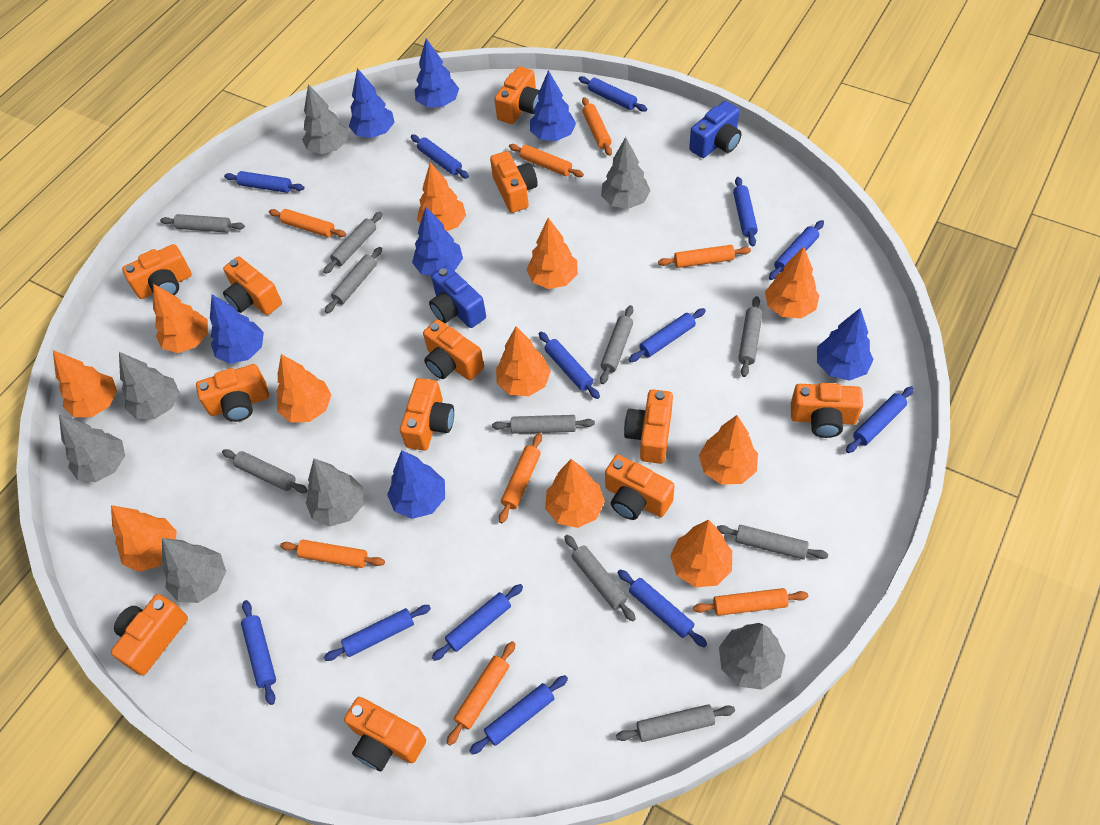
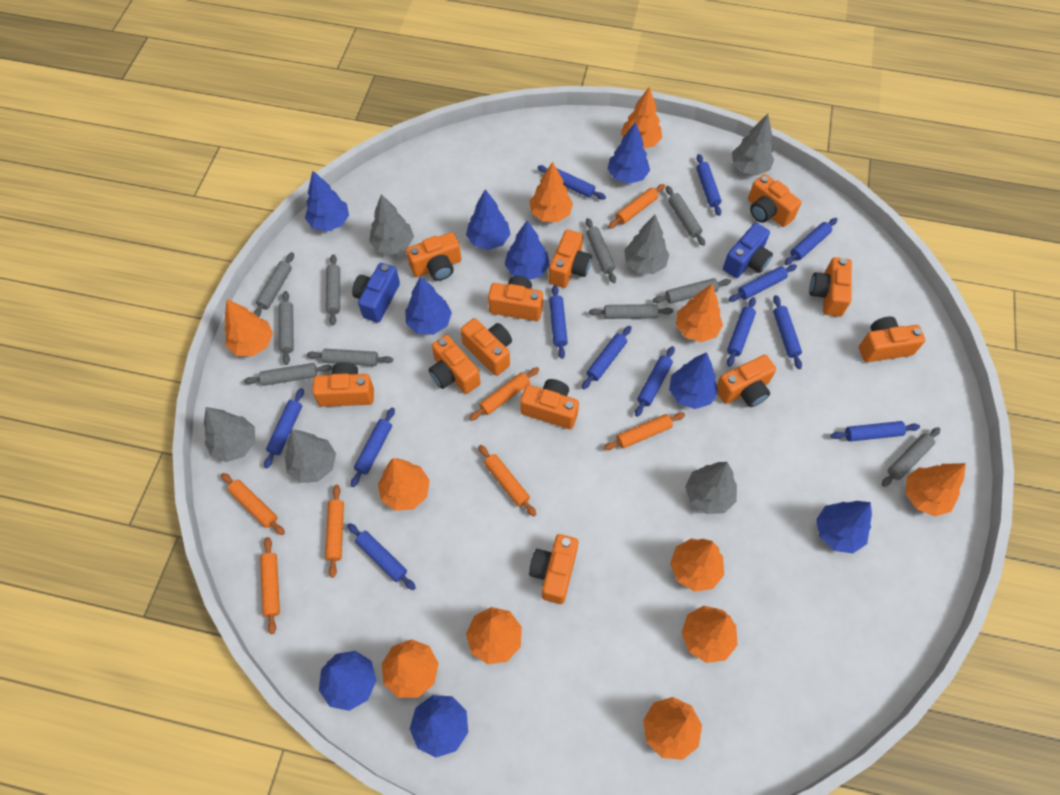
blue tree: 7 -> 9
grey tree: 7 -> 6
orange rolling pin: 8 -> 7

